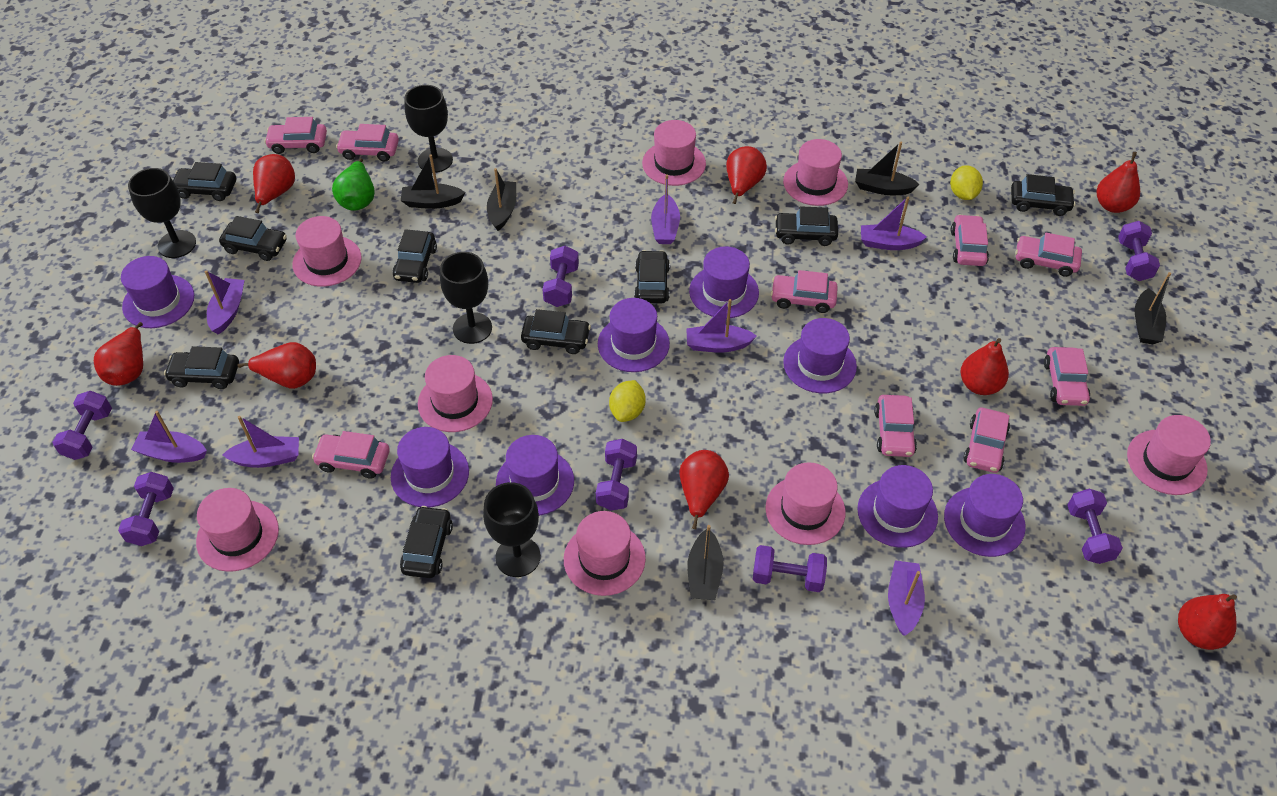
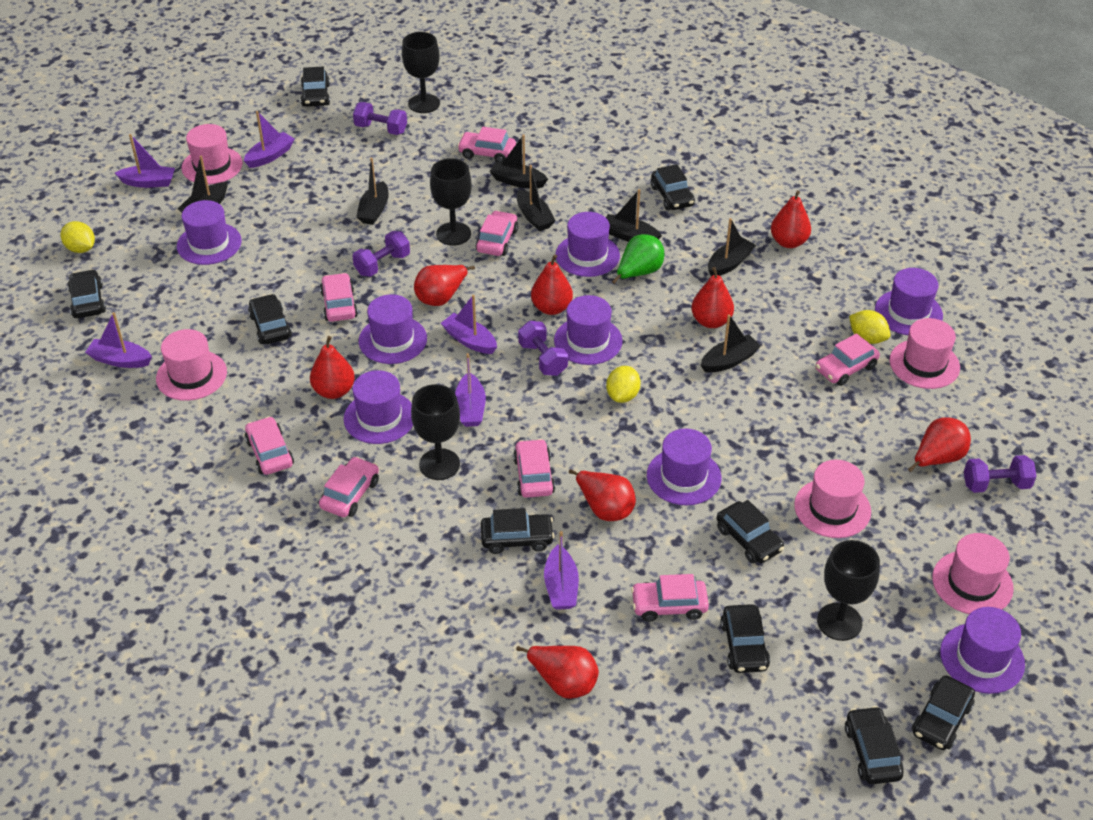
black boat: 5 -> 7
pink car: 9 -> 8
pink hat: 8 -> 5
purple boat: 7 -> 6
purple dumbbell: 7 -> 4
yellow lemon: 2 -> 3

